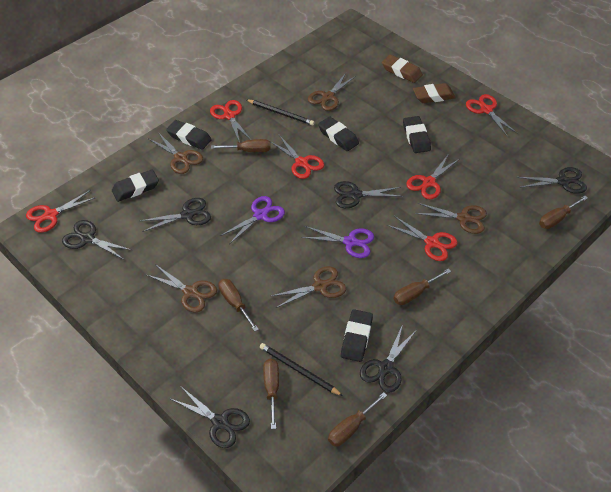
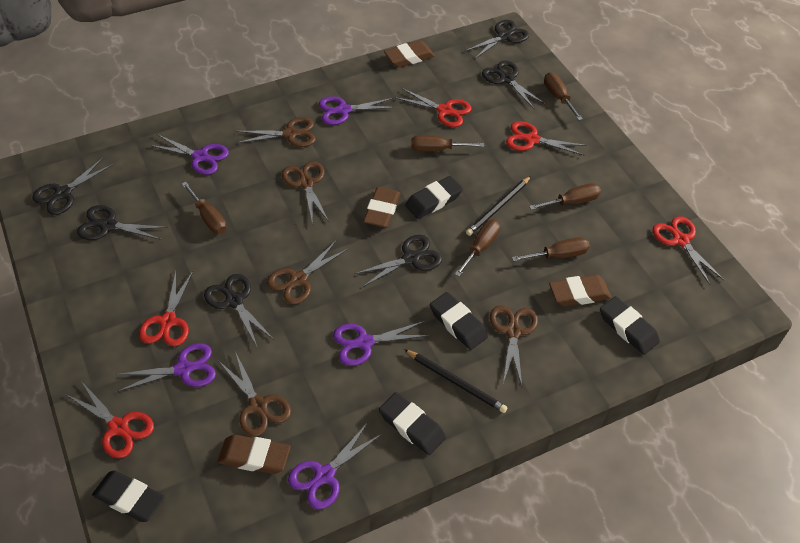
brown eraser: 2 -> 4
purple scissors: 2 -> 5
red scissors: 6 -> 5

